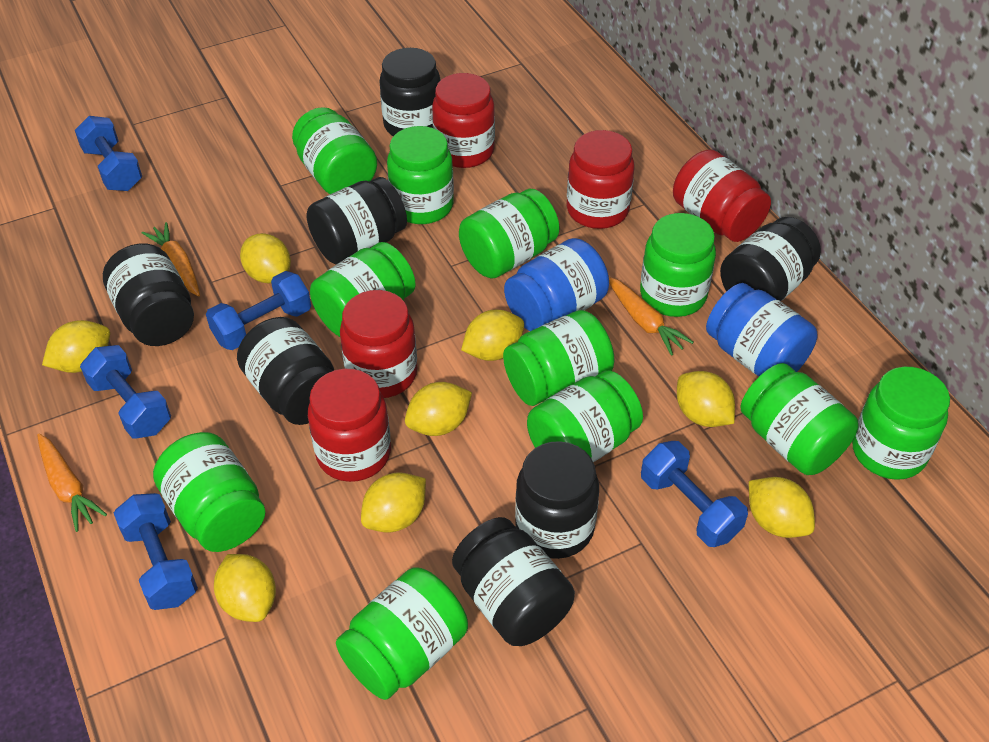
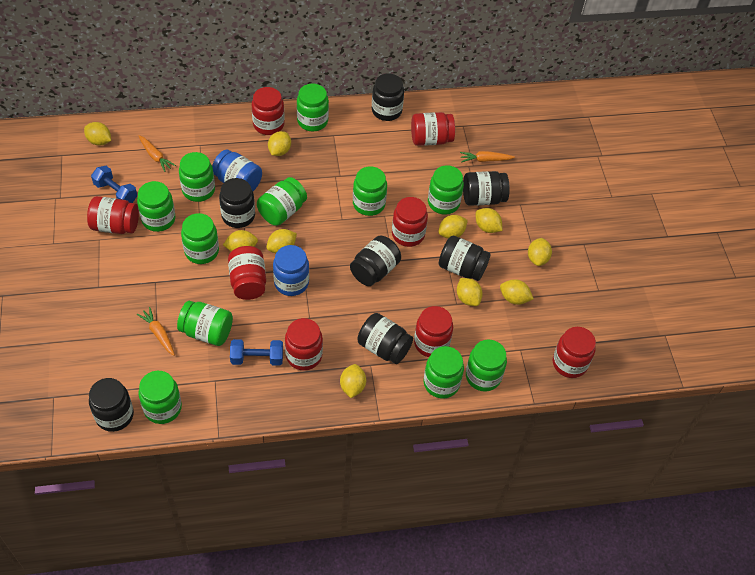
blue dumbbell: 5 -> 2
red jar: 5 -> 8
yellow lemon: 8 -> 10

